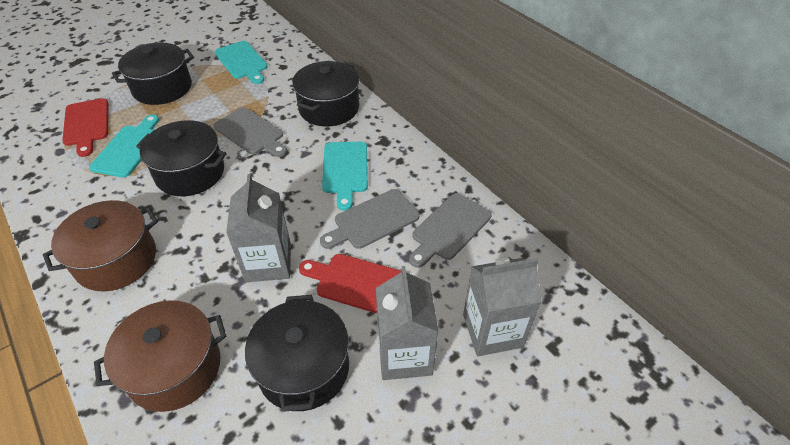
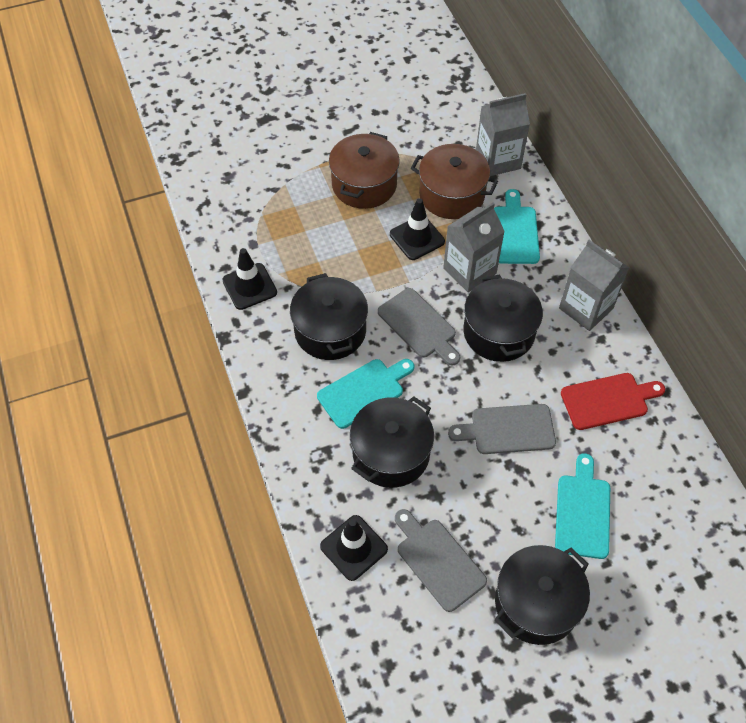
black traffic cone: 0 -> 3
red cutting board: 2 -> 1

